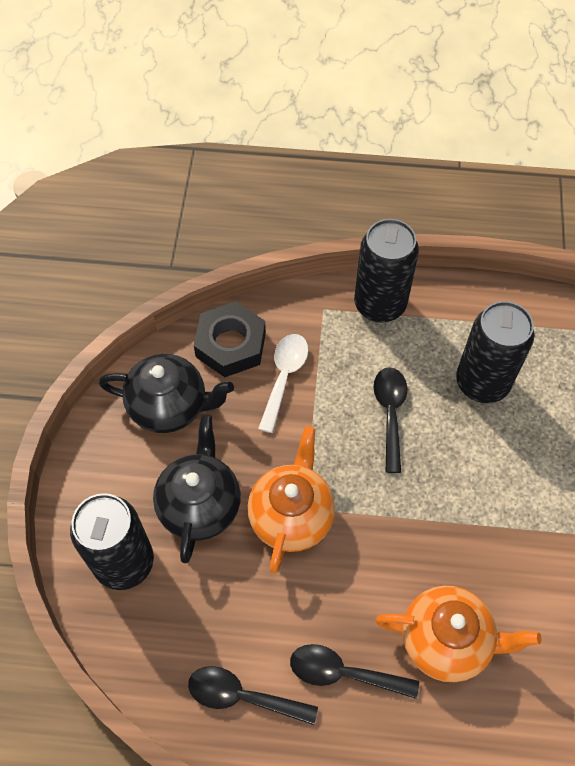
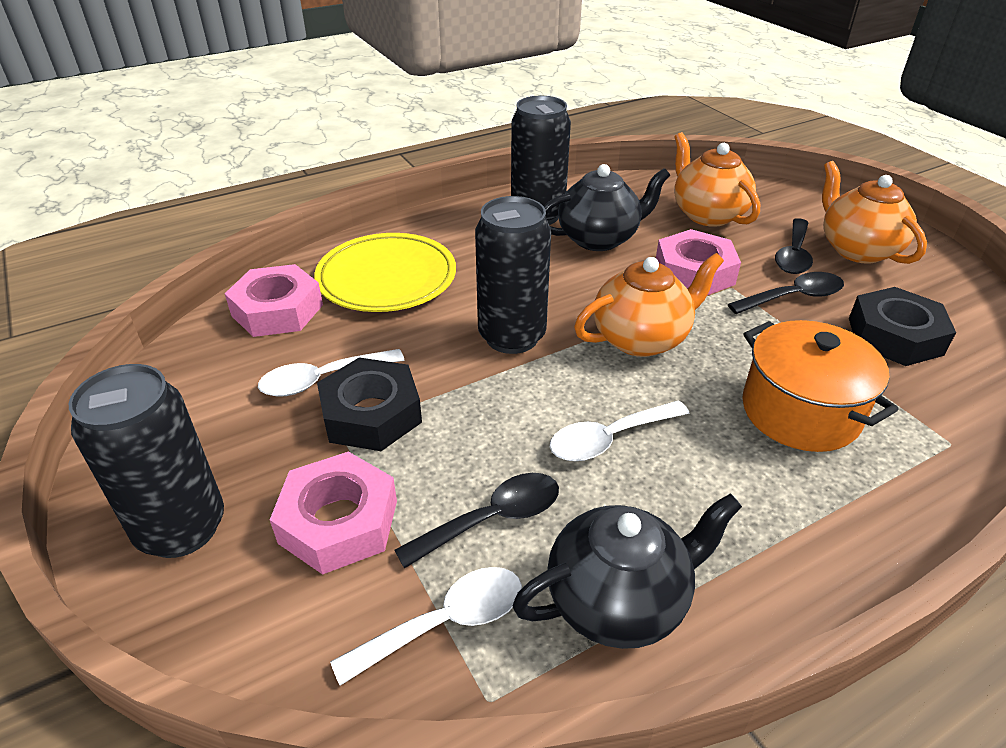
black nut: 1 -> 2
orange pot: 0 -> 1
orange teapot: 2 -> 3
pink nut: 0 -> 3
white spoon: 1 -> 3
yellow plate: 0 -> 1

